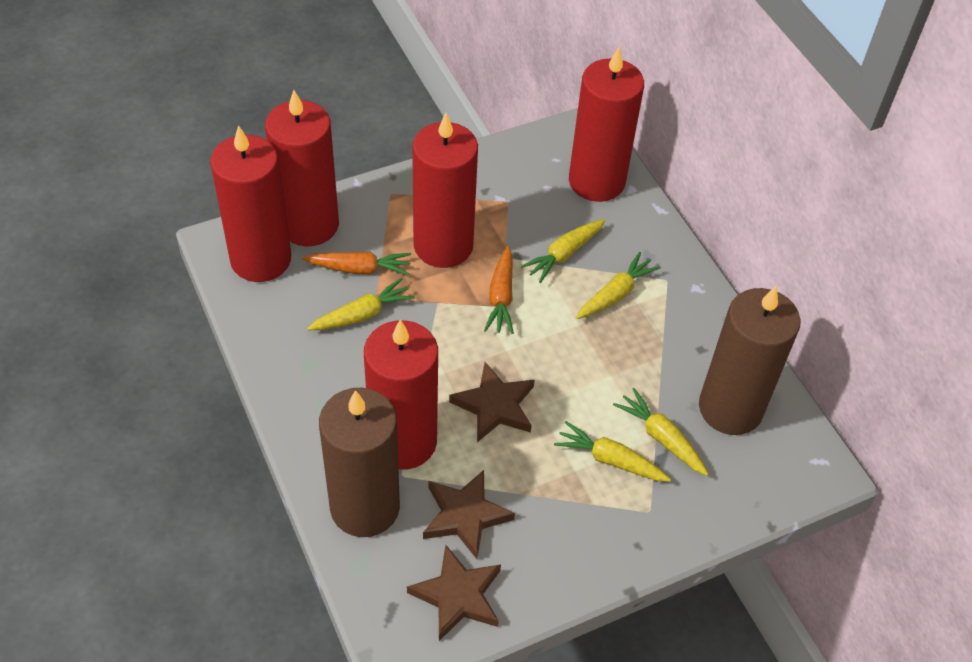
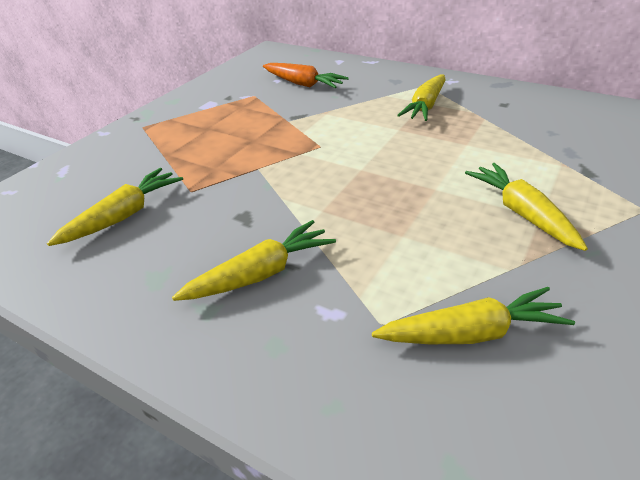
brown candle: 2 -> 0
brown star: 3 -> 0
orange carrot: 2 -> 1
red candle: 5 -> 0

